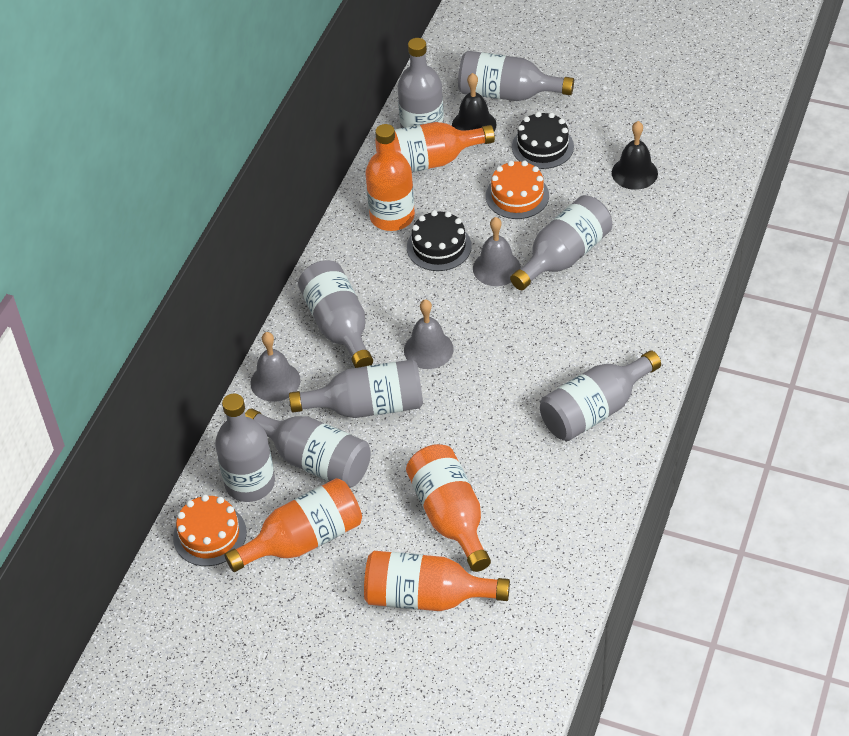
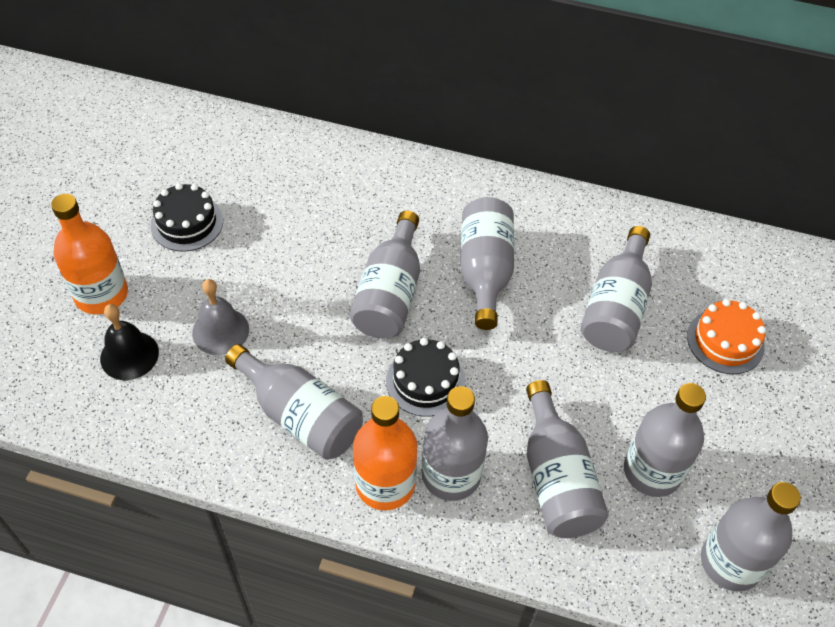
black bell: 2 -> 1
grey bell: 3 -> 1
orange bottle: 5 -> 2
orange cake: 2 -> 1

